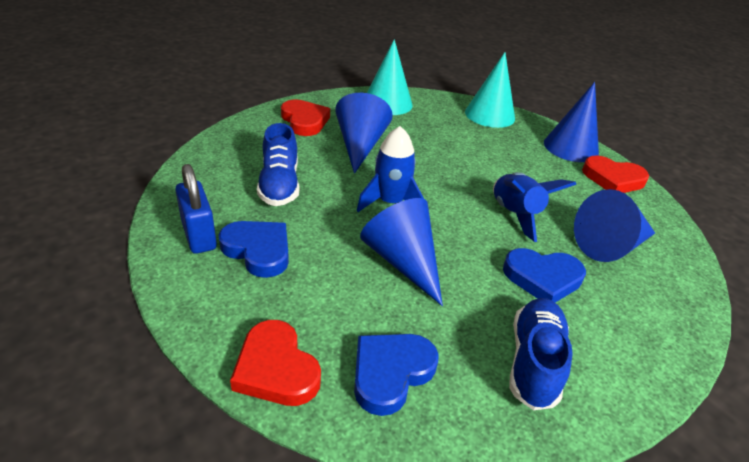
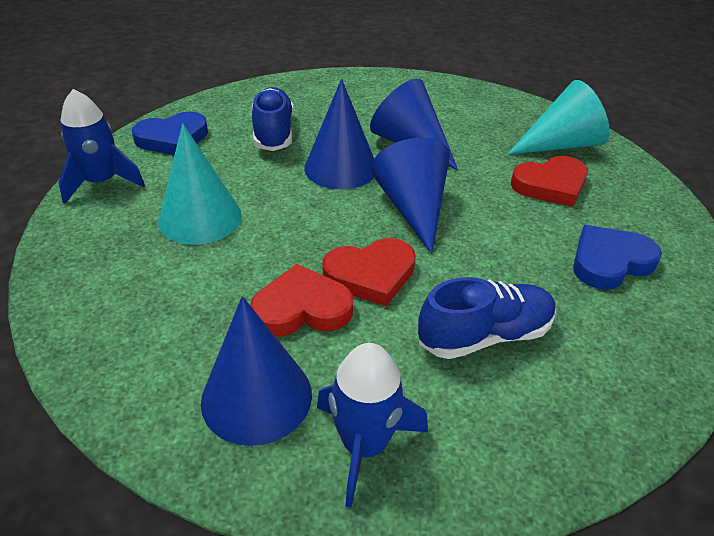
blue heart: 3 -> 2
blue padlock: 1 -> 0

